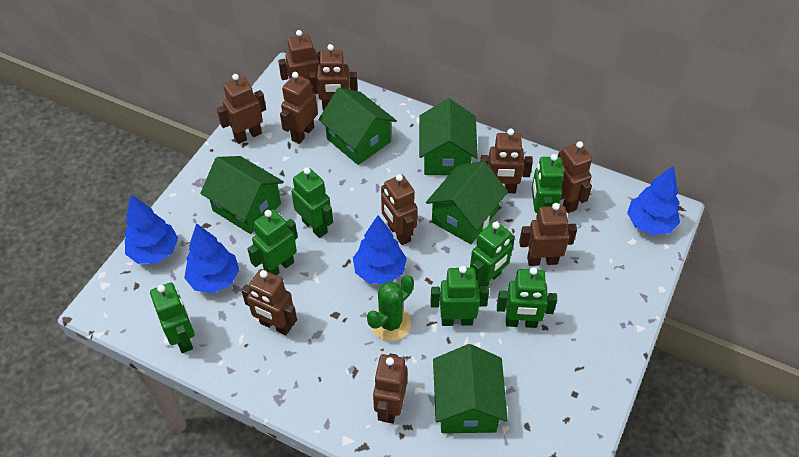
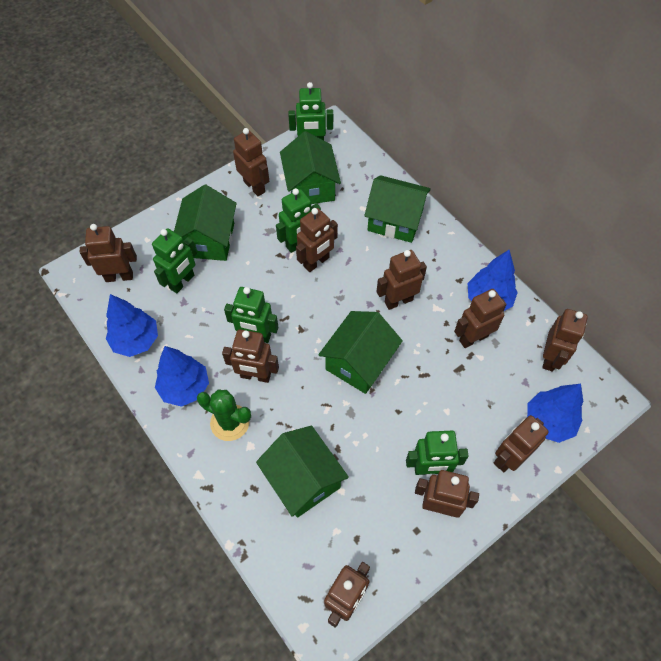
green robot: 7 -> 5

